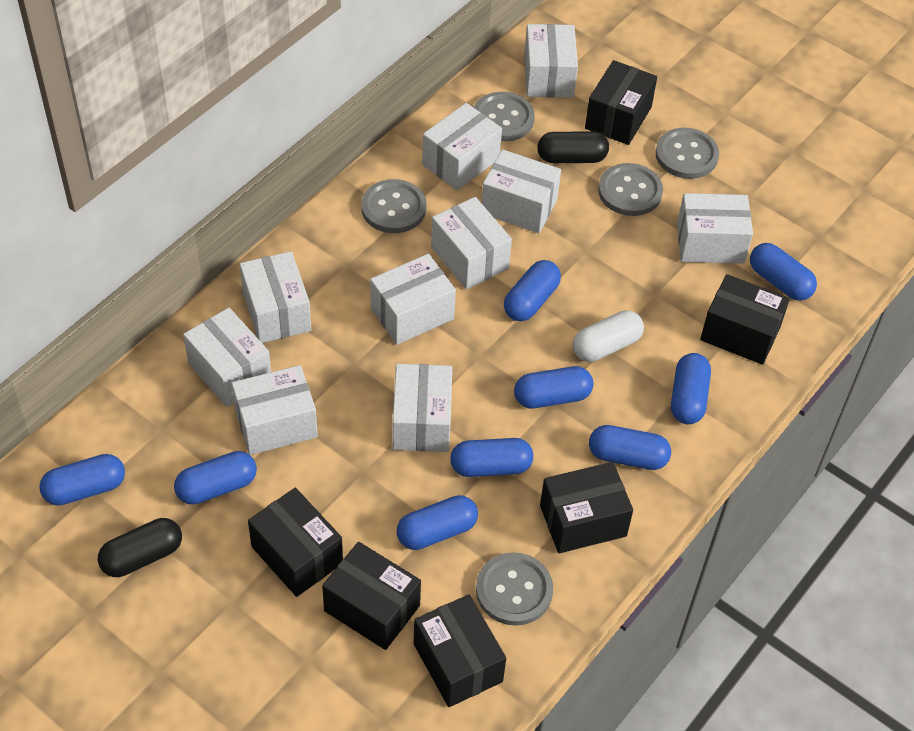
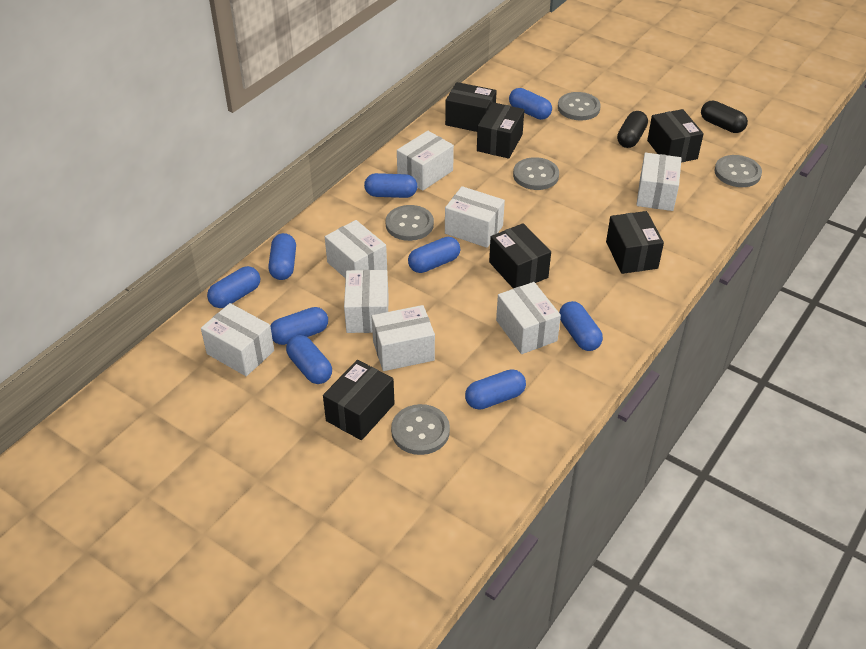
white box: 10 -> 8
white capsule: 1 -> 0

